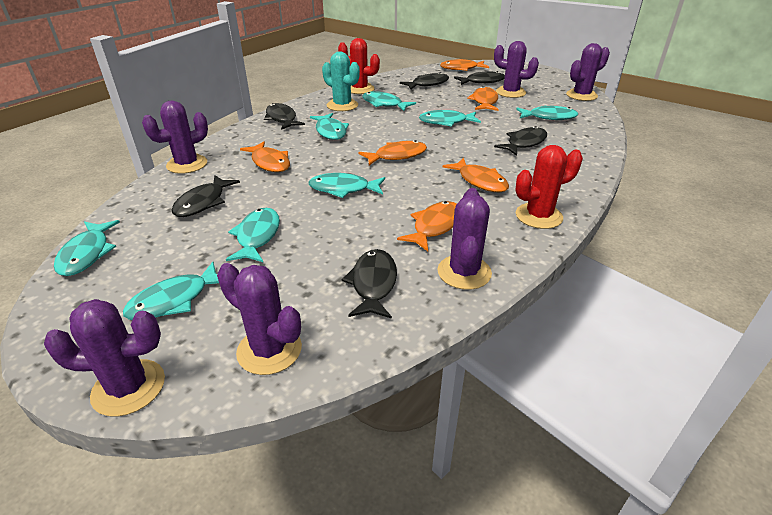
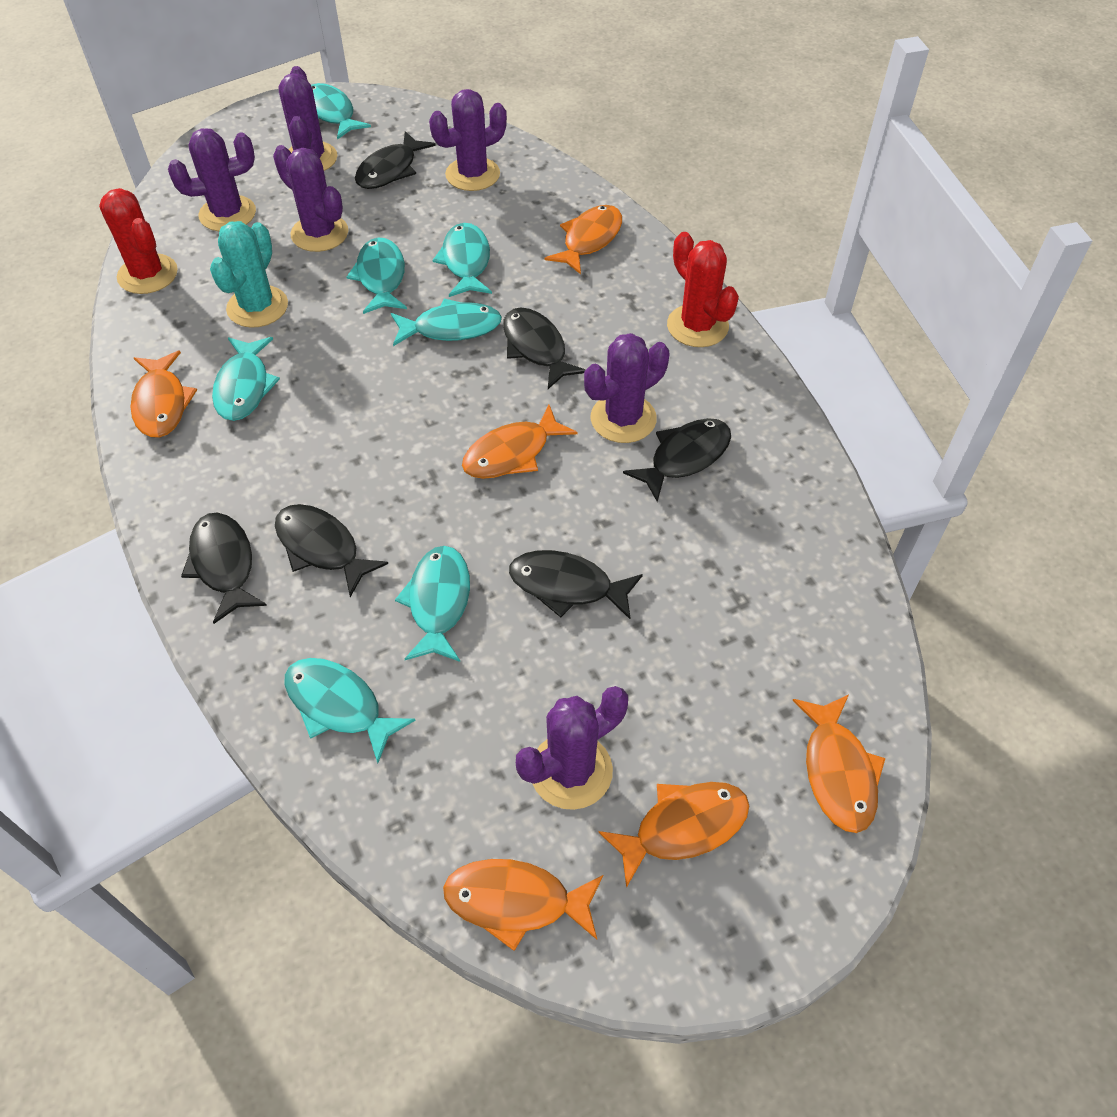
turquoise fish: 8 -> 7

